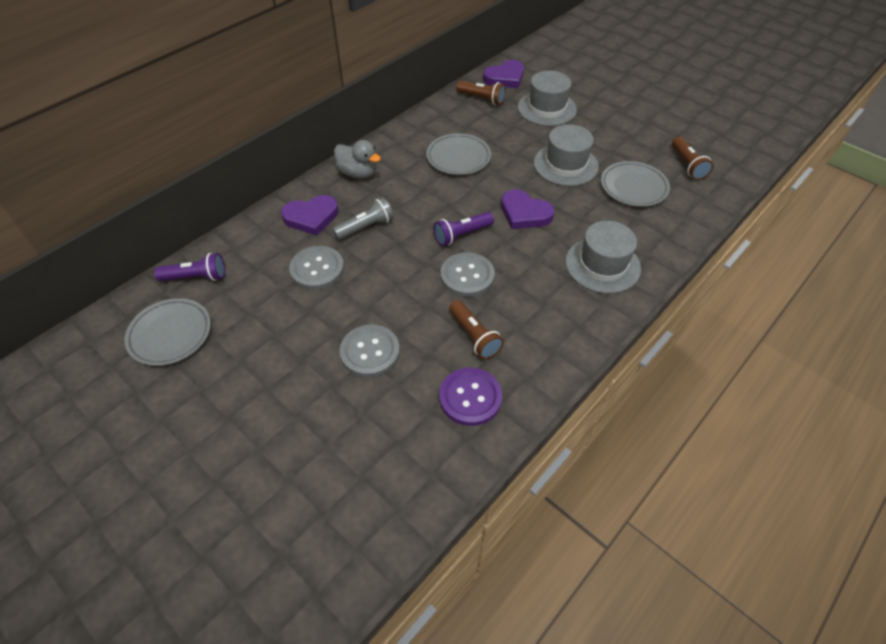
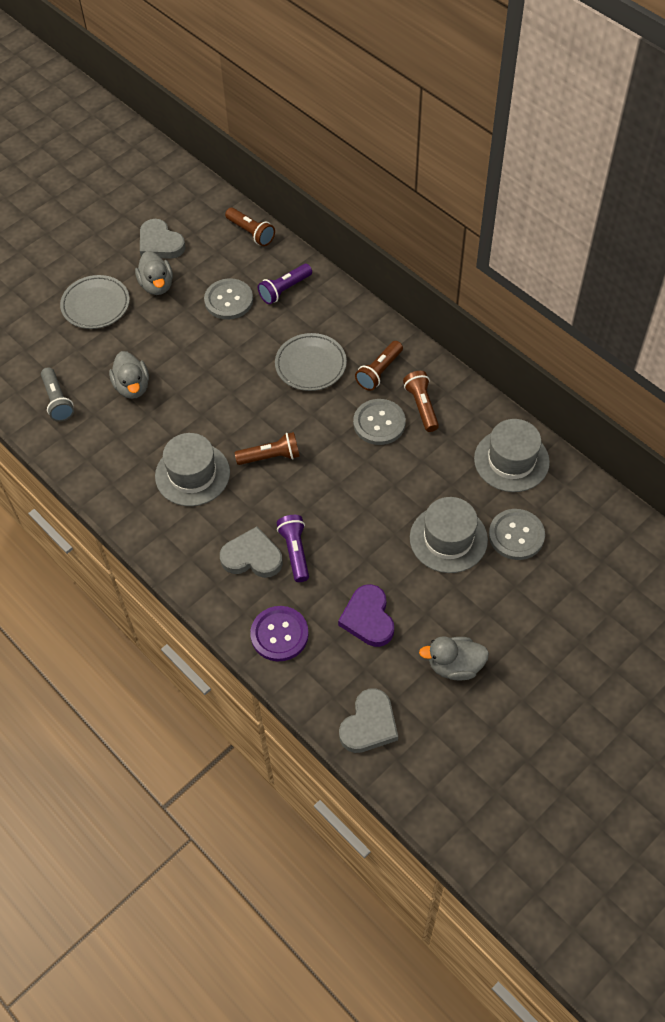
brown flashlight: 3 -> 4
grey duck: 1 -> 3
grey heart: 0 -> 3
grey plate: 3 -> 2
purple heart: 3 -> 1

